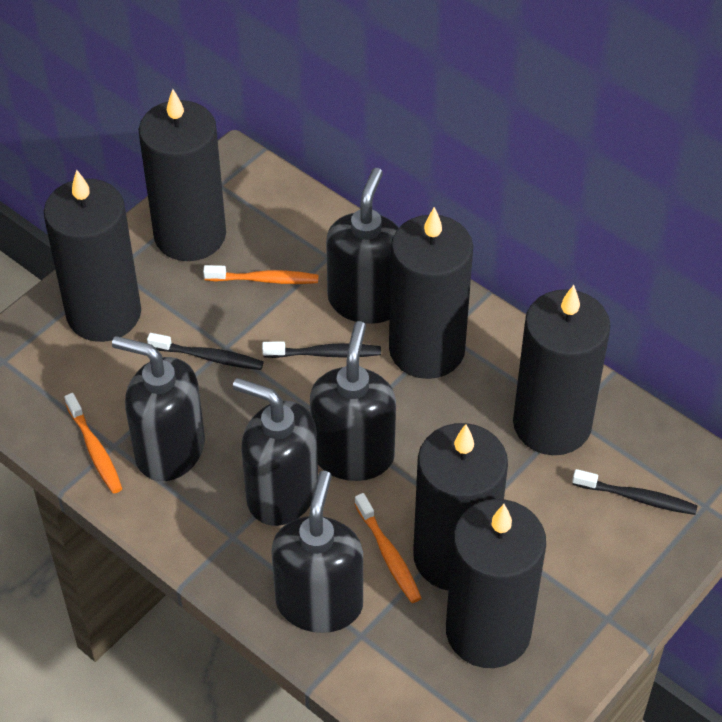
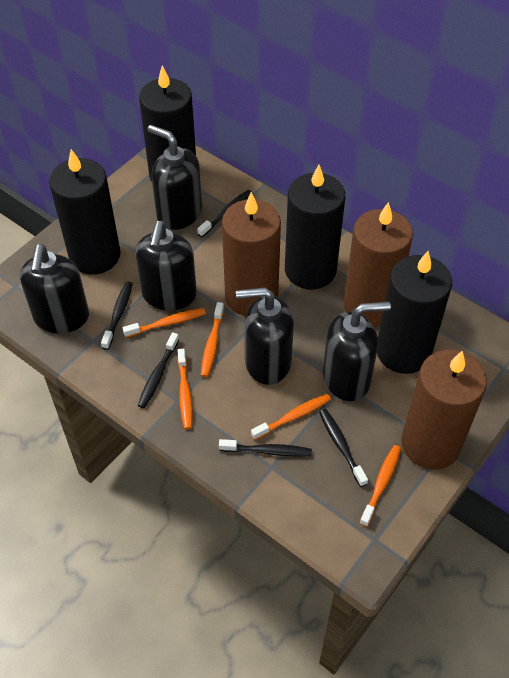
black candle: 6 -> 4
black toothbrush: 3 -> 5
brown candle: 0 -> 3
orange toothbrush: 3 -> 5

